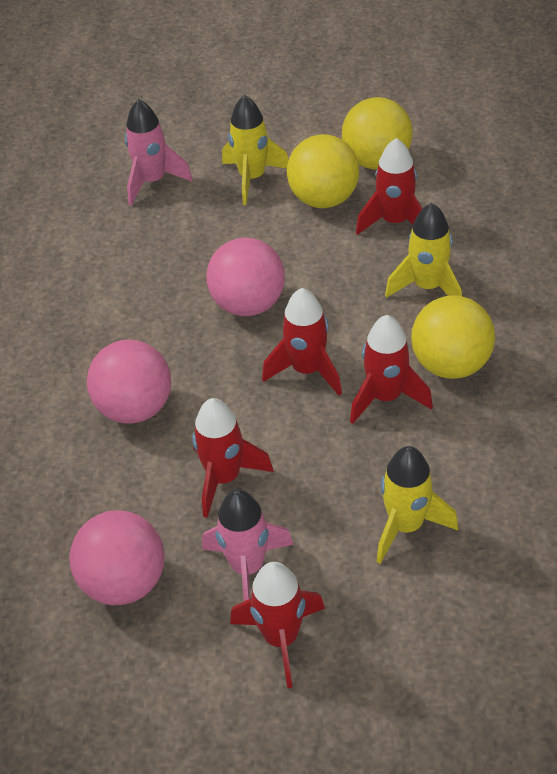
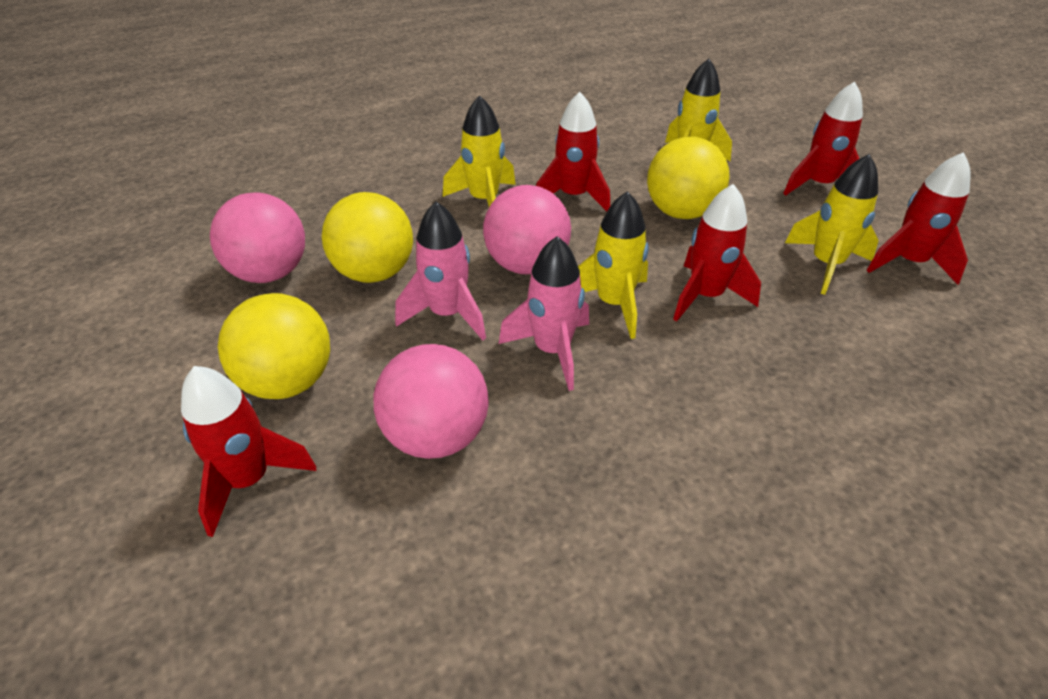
yellow rocket: 3 -> 4

